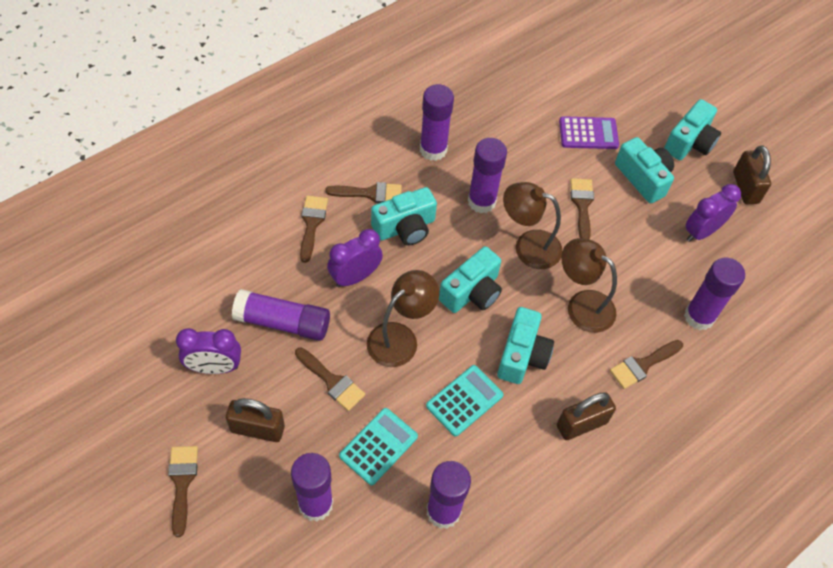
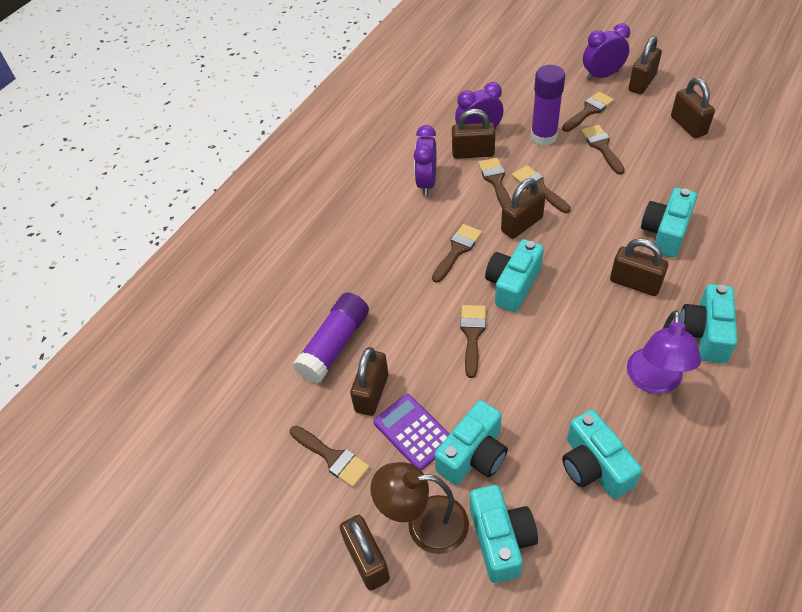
brown brush: 6 -> 7
brown lamp: 3 -> 1
brown padlock: 3 -> 7
purple glue stick: 6 -> 2
purple lamp: 0 -> 1
turquoise calculator: 2 -> 0
turquoise camera: 5 -> 6

